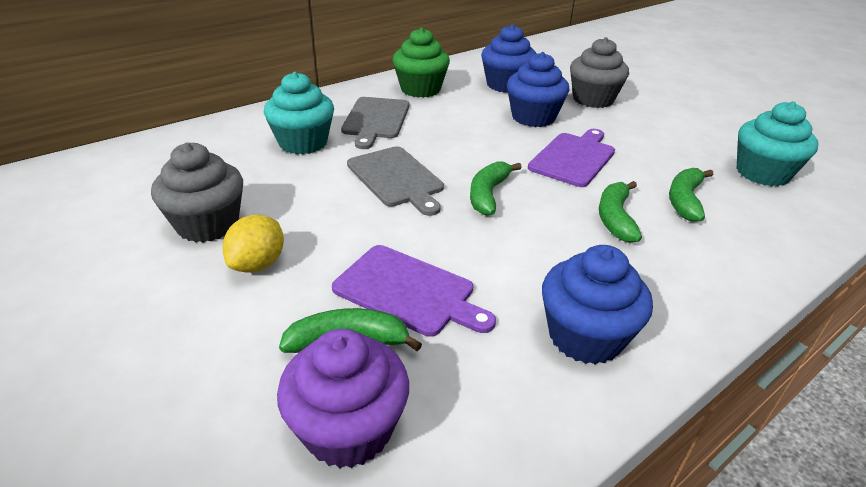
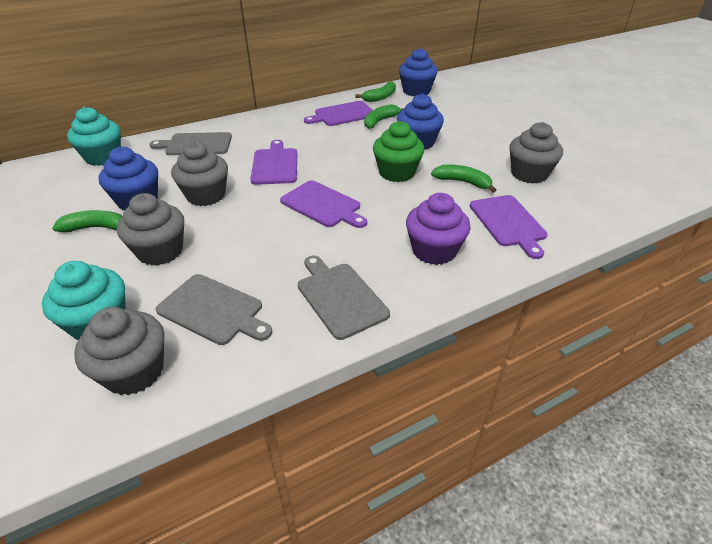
grey cupcake: 2 -> 4
grey cutting board: 2 -> 3
purple cutting board: 2 -> 4
yellow lemon: 1 -> 0

